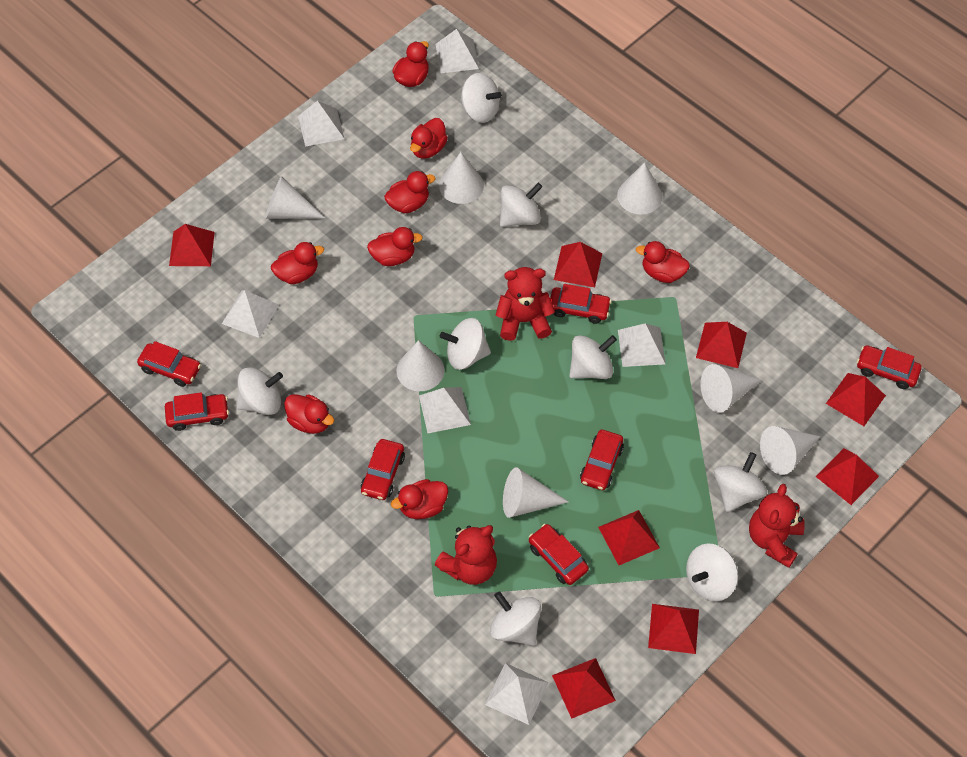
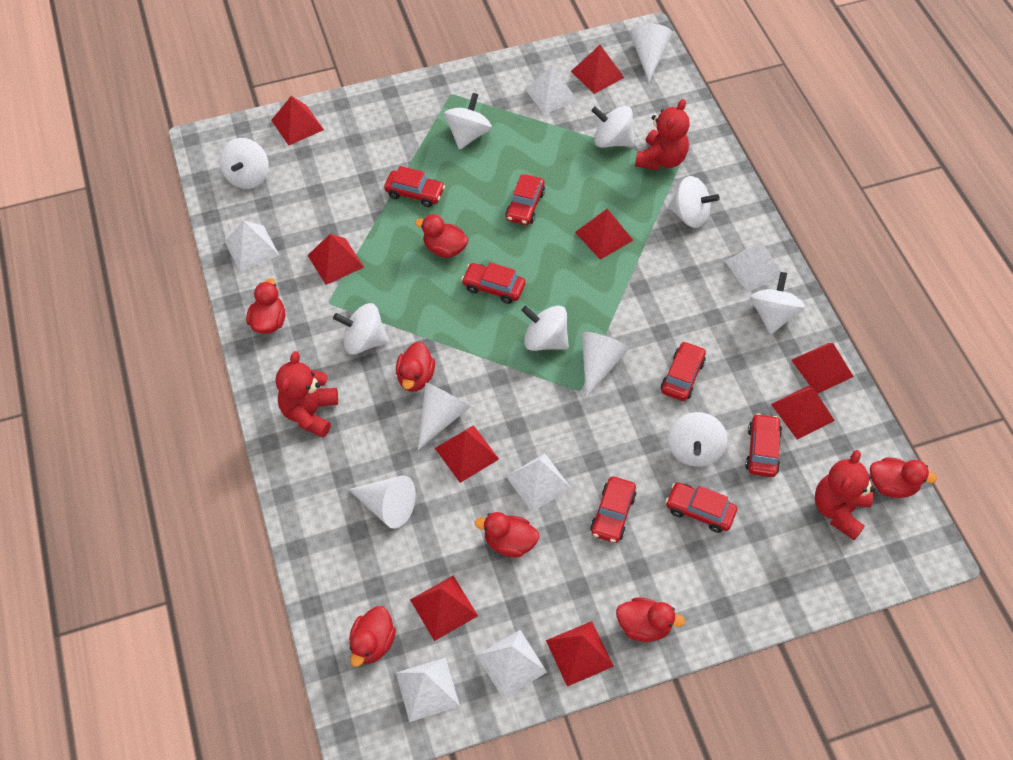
red duck: 8 -> 7
red pyramid: 8 -> 9
white cone: 7 -> 4

